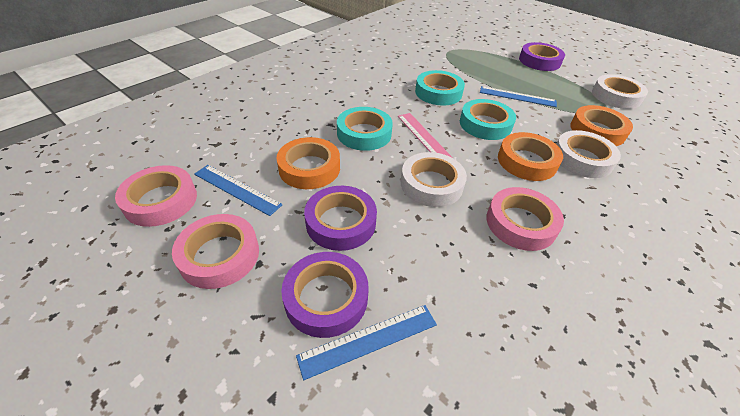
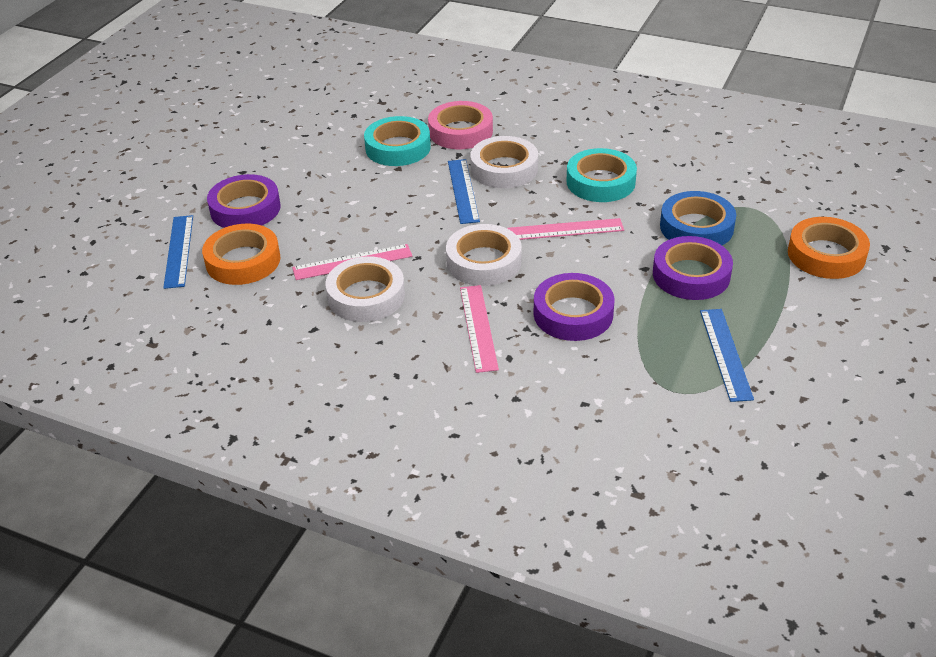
blue tape: 0 -> 1
orange tape: 3 -> 2
pink ruler: 1 -> 3
pink tape: 3 -> 1
turquoise tape: 3 -> 2

